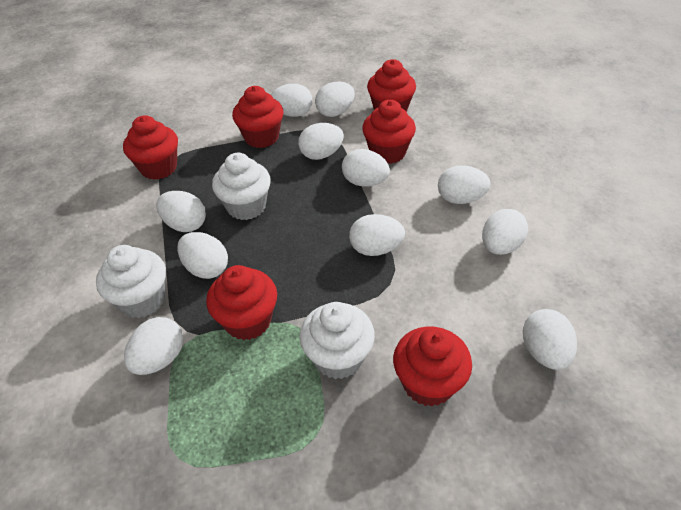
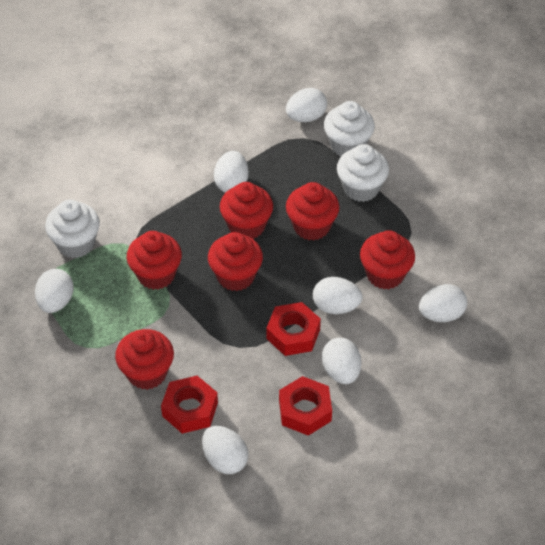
red nut: 0 -> 3
white egg: 11 -> 7

